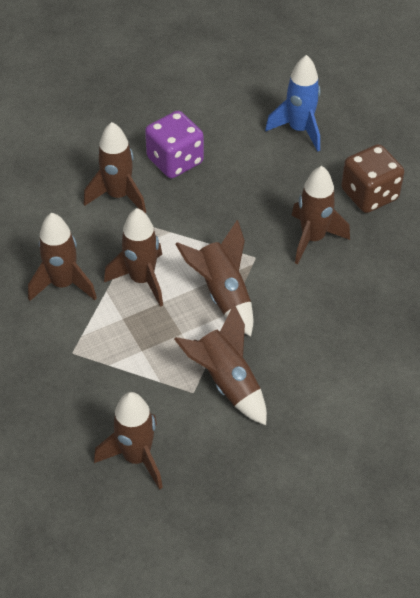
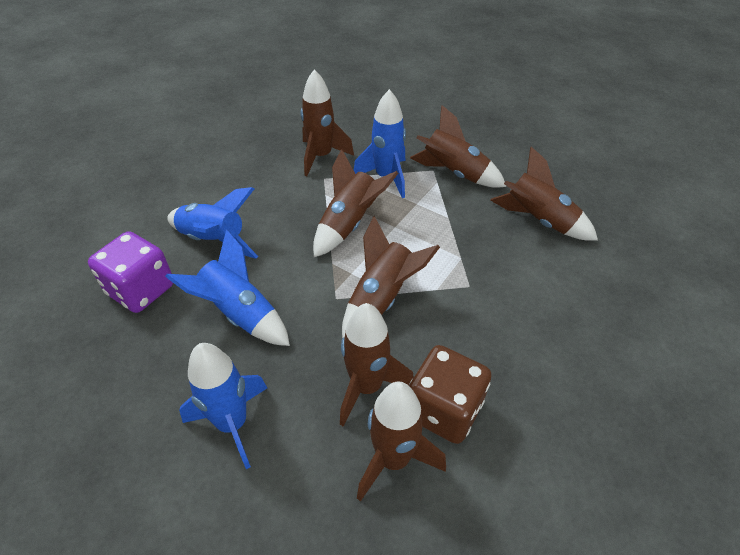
blue rocket: 1 -> 4

